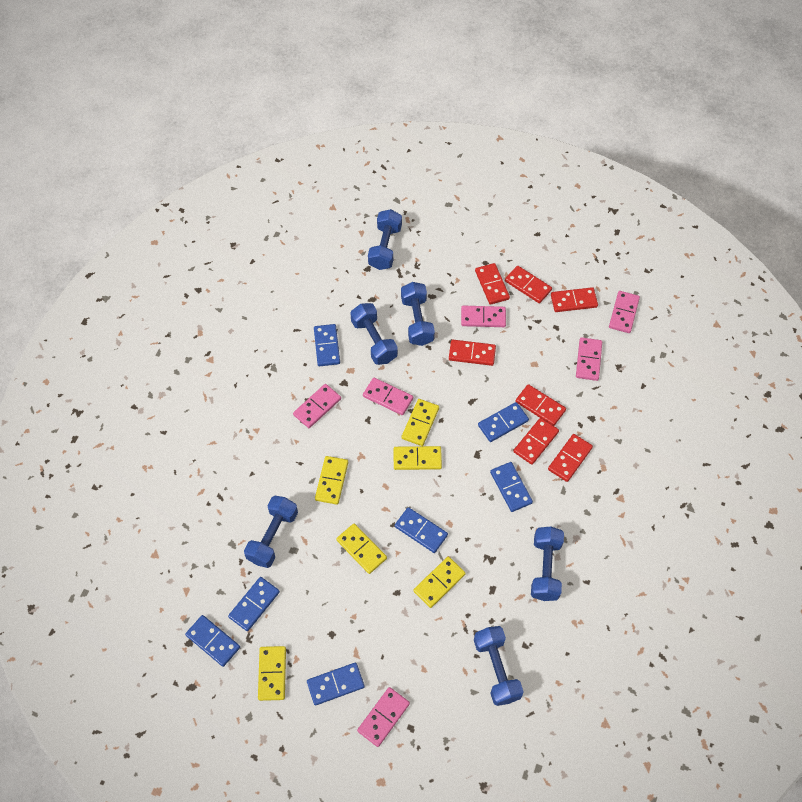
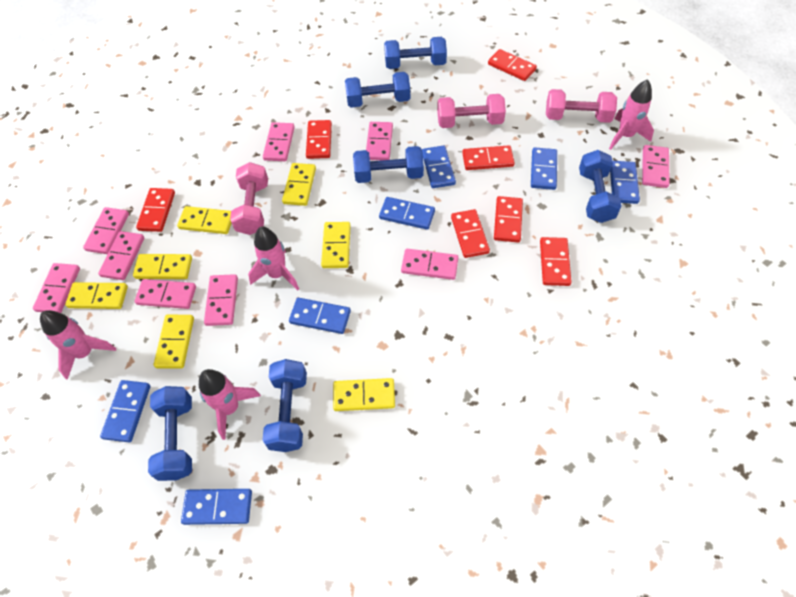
pink domino: 6 -> 9
pink dumbbell: 0 -> 3
pink rocket: 0 -> 4
yellow domino: 6 -> 7

